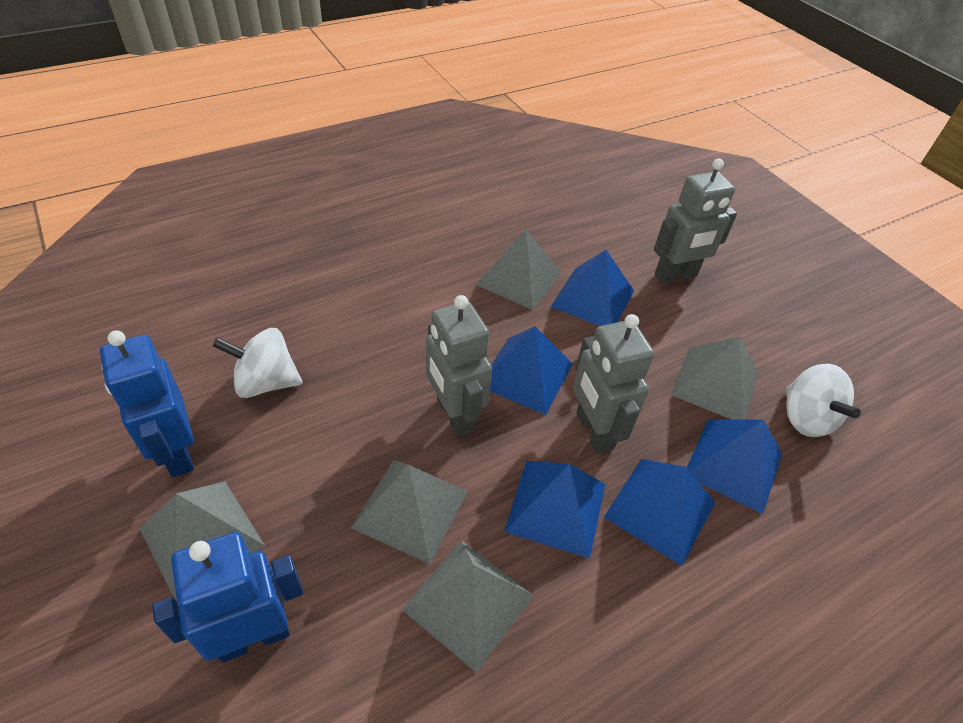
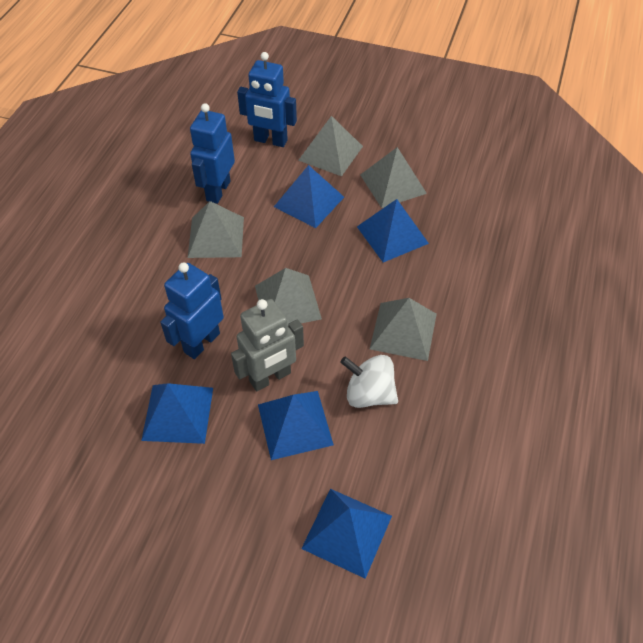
blue robot: 2 -> 3
grey robot: 3 -> 1
white spinning top: 2 -> 1

